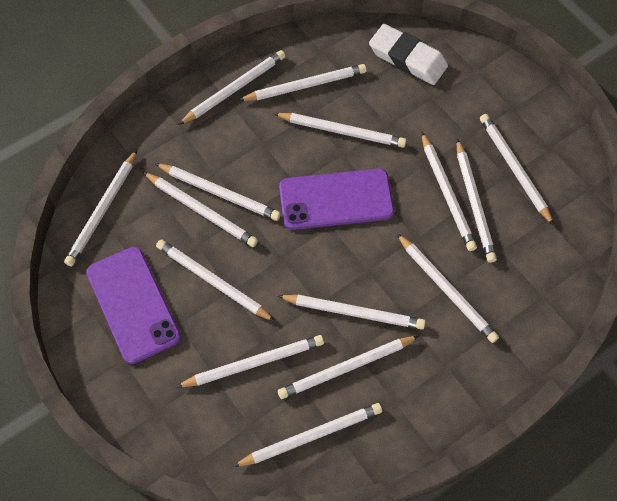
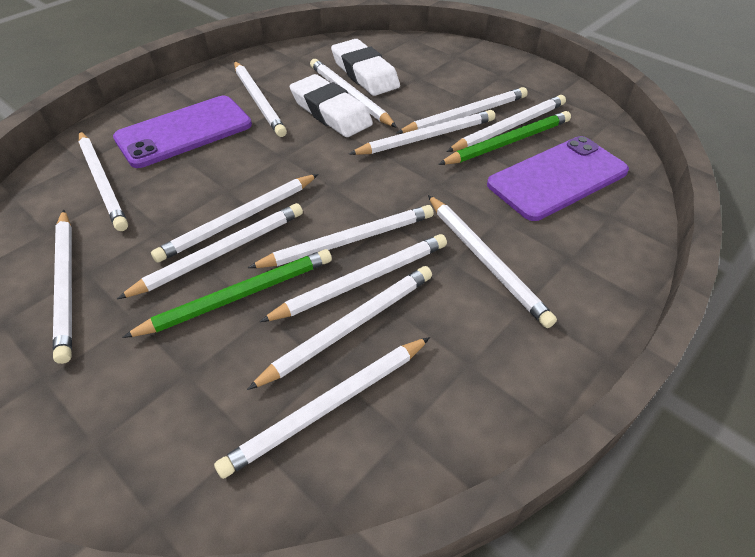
green pencil: 0 -> 2
white eraser: 1 -> 2
white pencil: 15 -> 14

